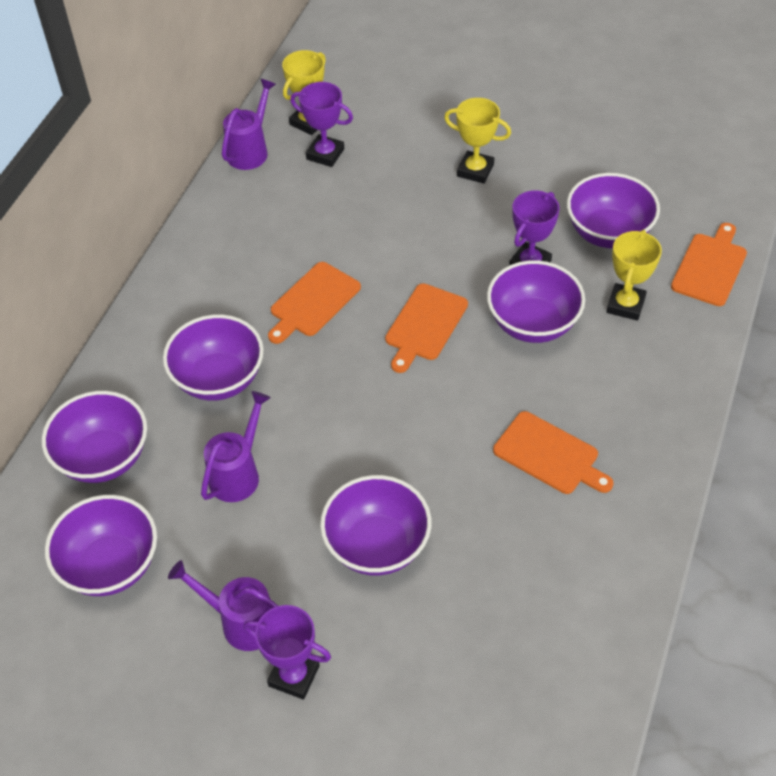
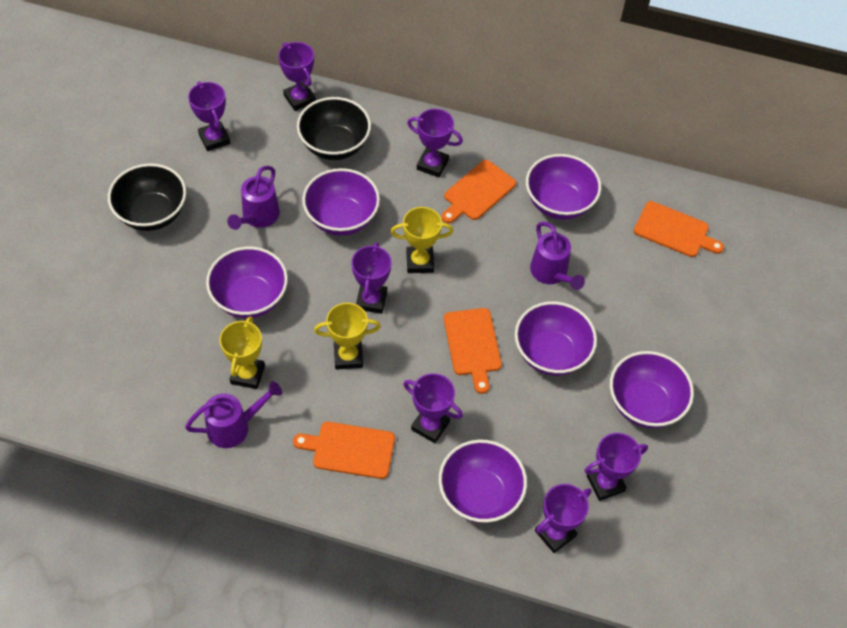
black bowl: 0 -> 2
purple trophy: 3 -> 7

